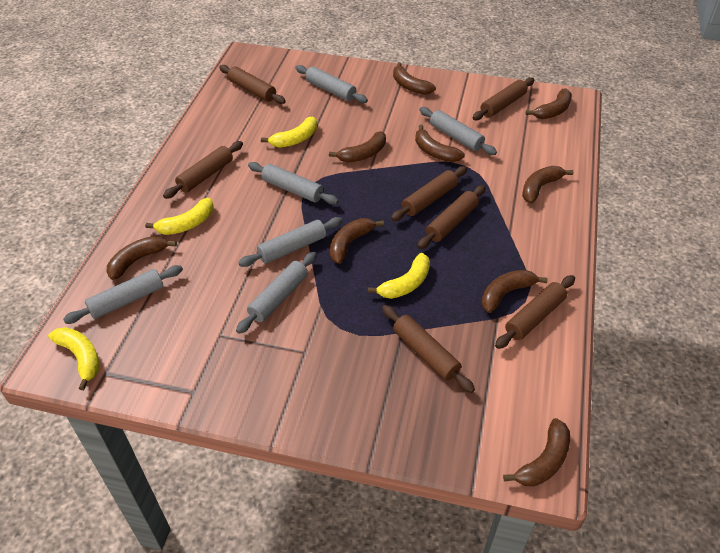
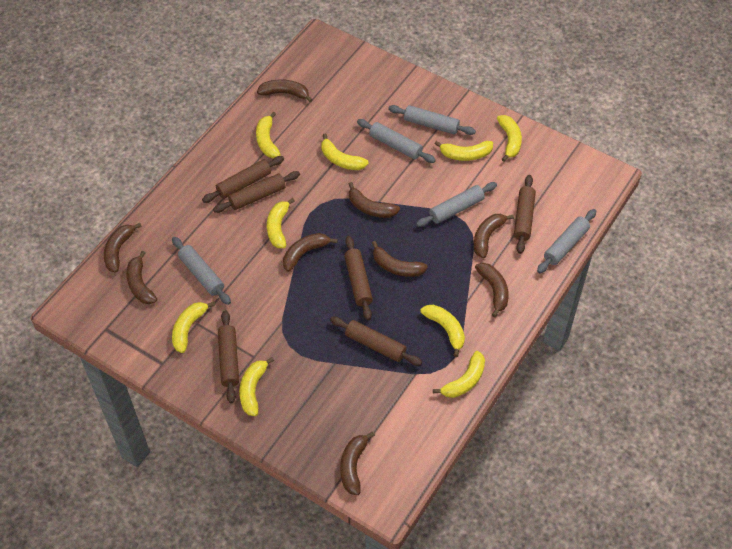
brown rolling pin: 7 -> 6
grey rolling pin: 6 -> 5
yellow banana: 4 -> 9

